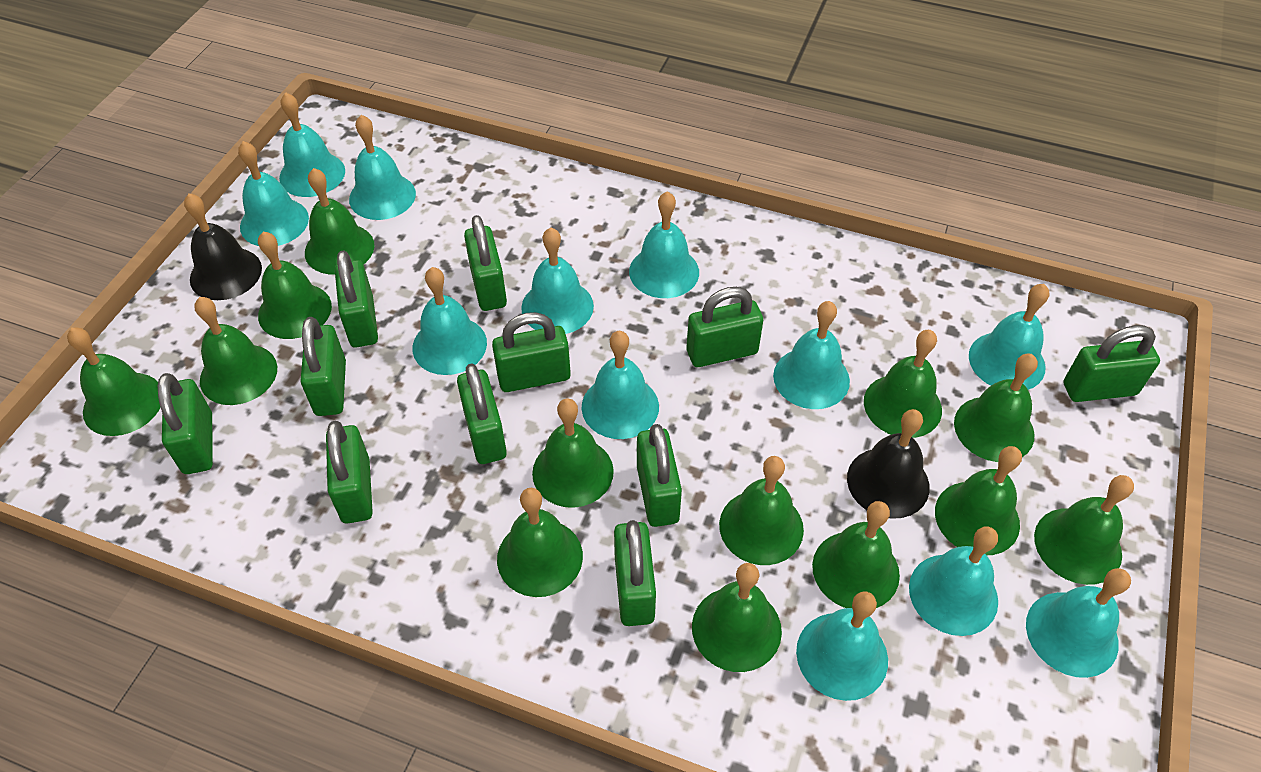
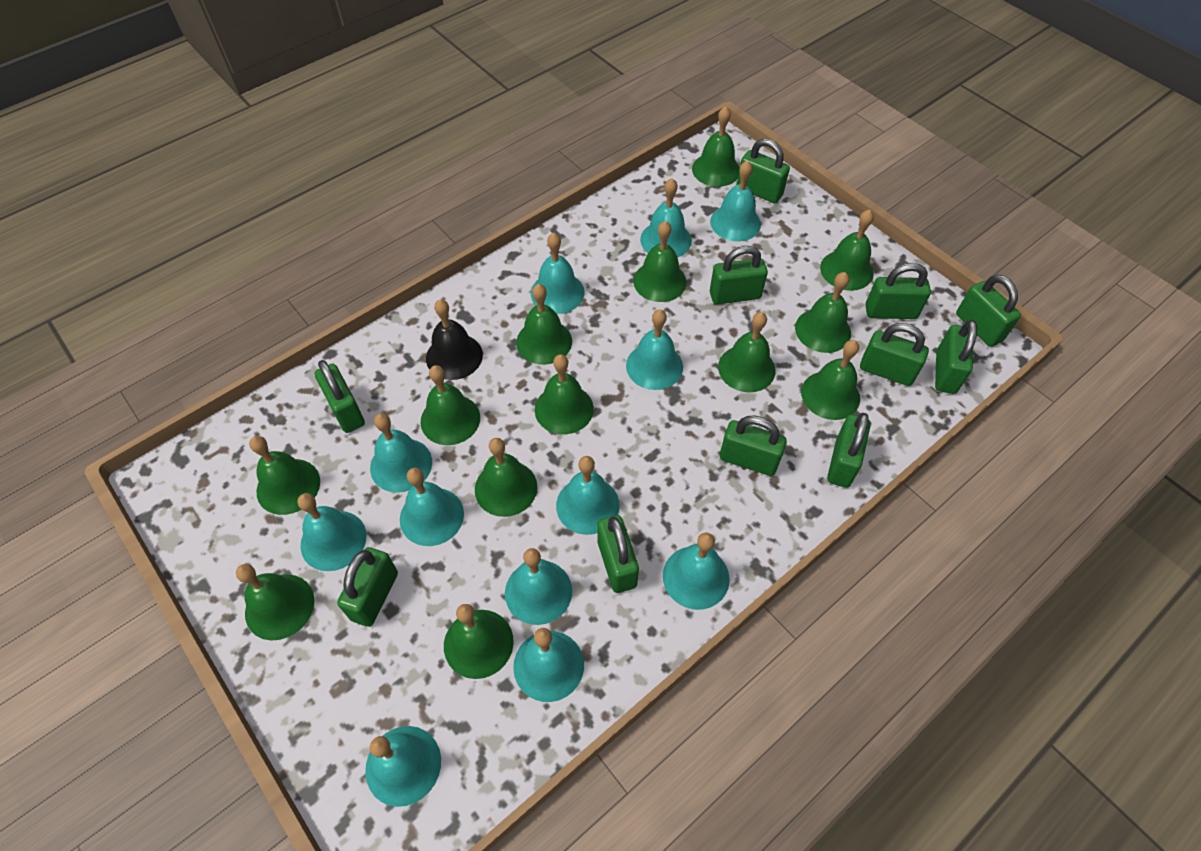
black bell: 2 -> 1

